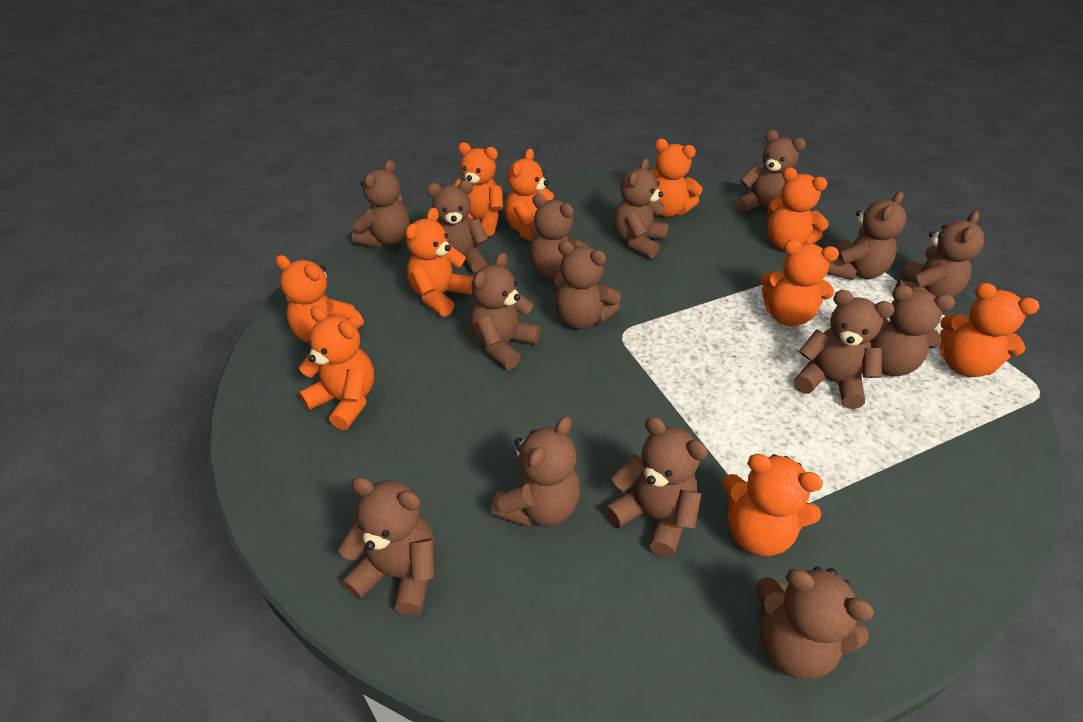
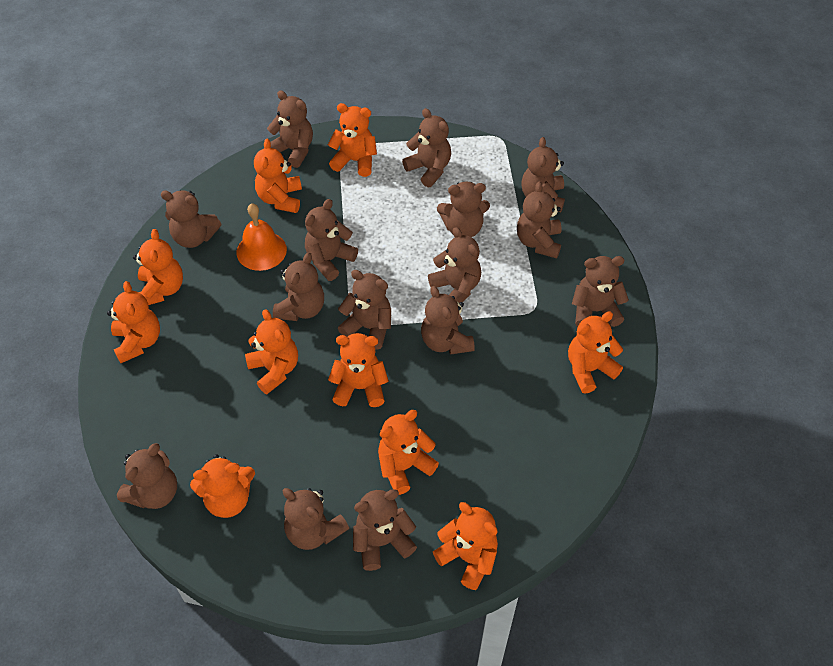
orange bell: 0 -> 1

